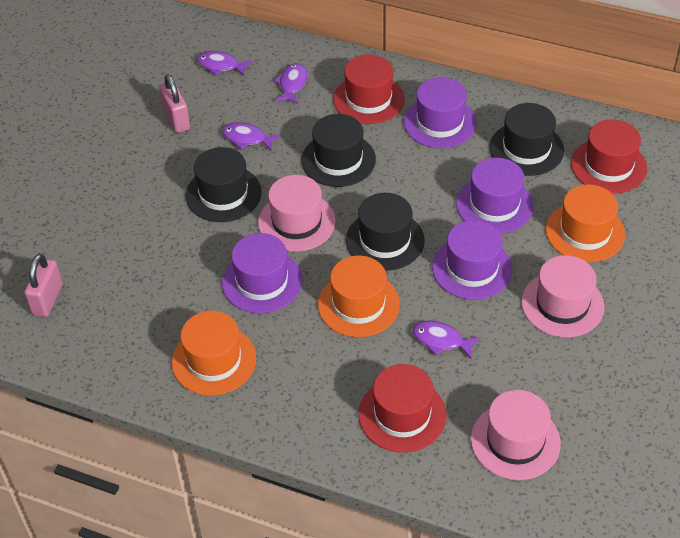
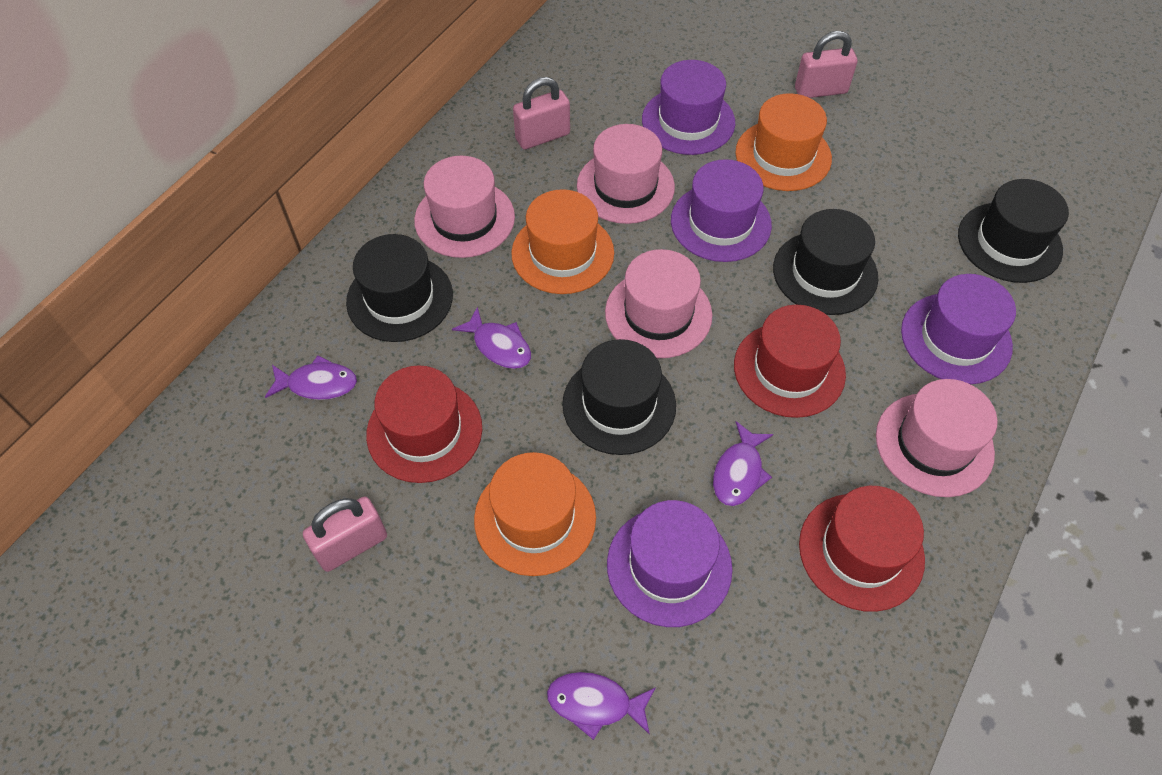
pink hat: 3 -> 4
pink padlock: 2 -> 3

